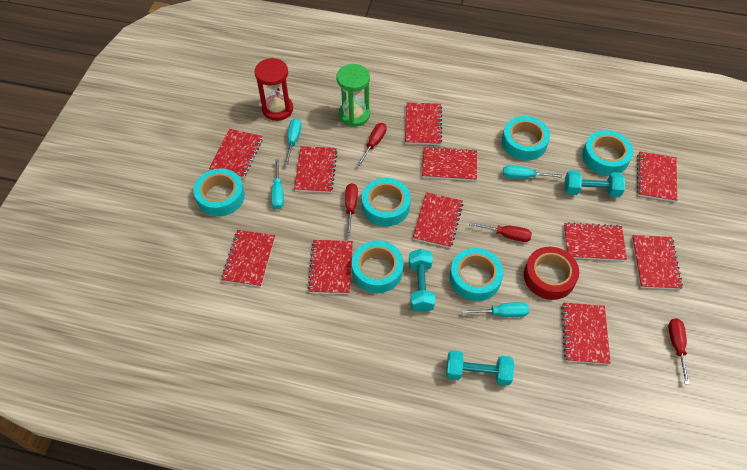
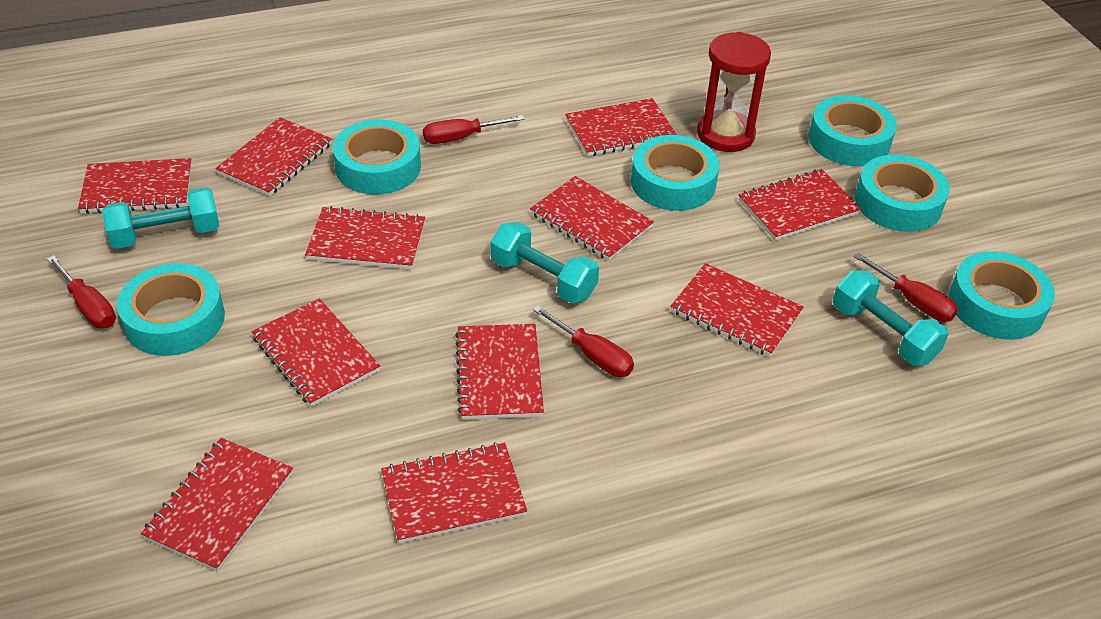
green hourglass: 1 -> 0
red tape: 1 -> 0
turquoise screwdriver: 4 -> 0

